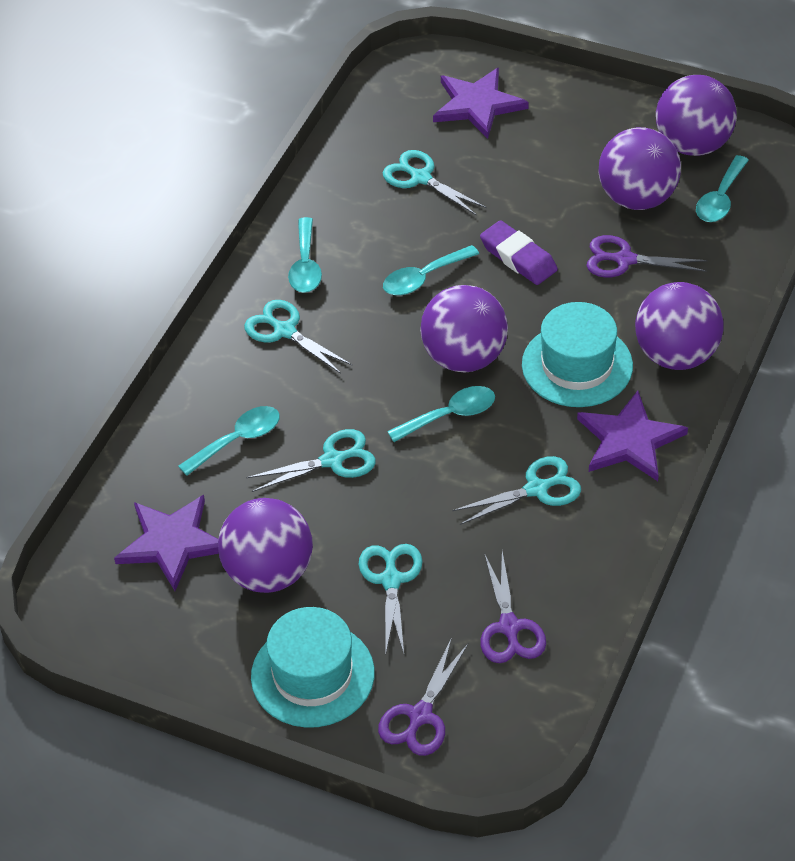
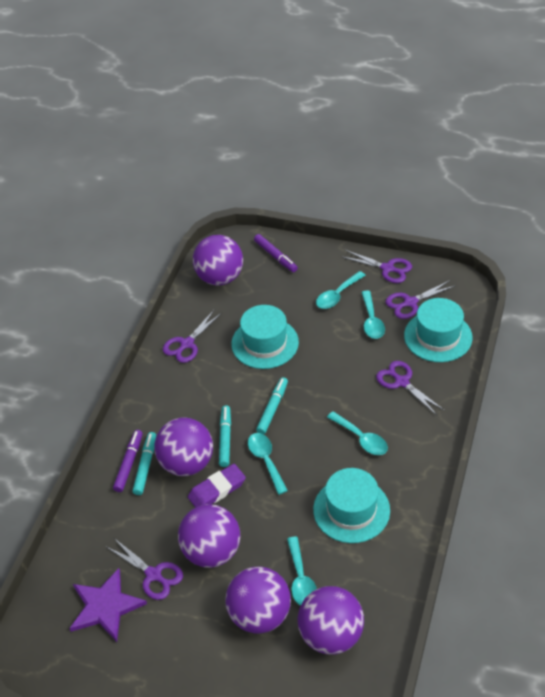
purple marker: 0 -> 2
purple scissors: 3 -> 5
purple star: 3 -> 1
turquoise hat: 2 -> 3
turquoise marker: 0 -> 3
turquoise scissors: 5 -> 0

